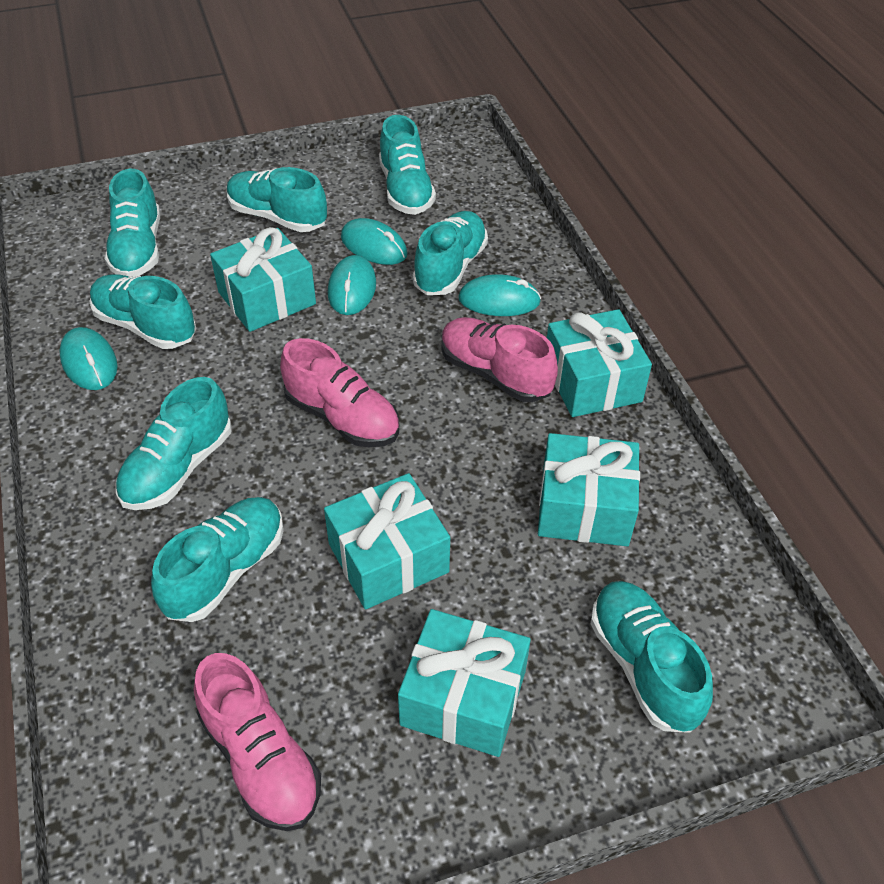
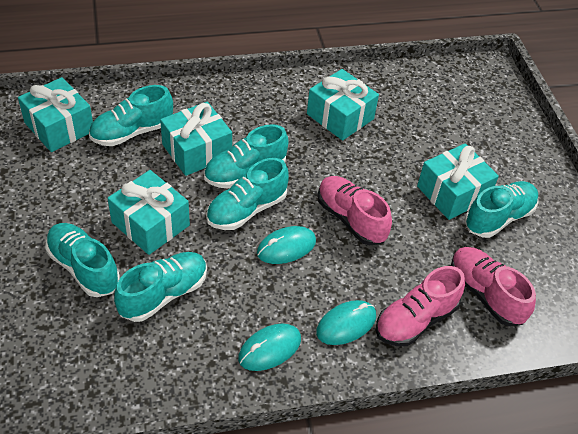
turquoise mouse: 4 -> 3
turquoise shoe: 8 -> 6

